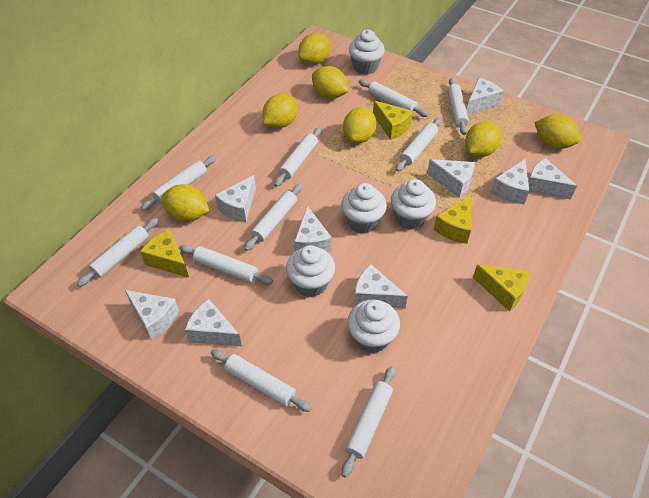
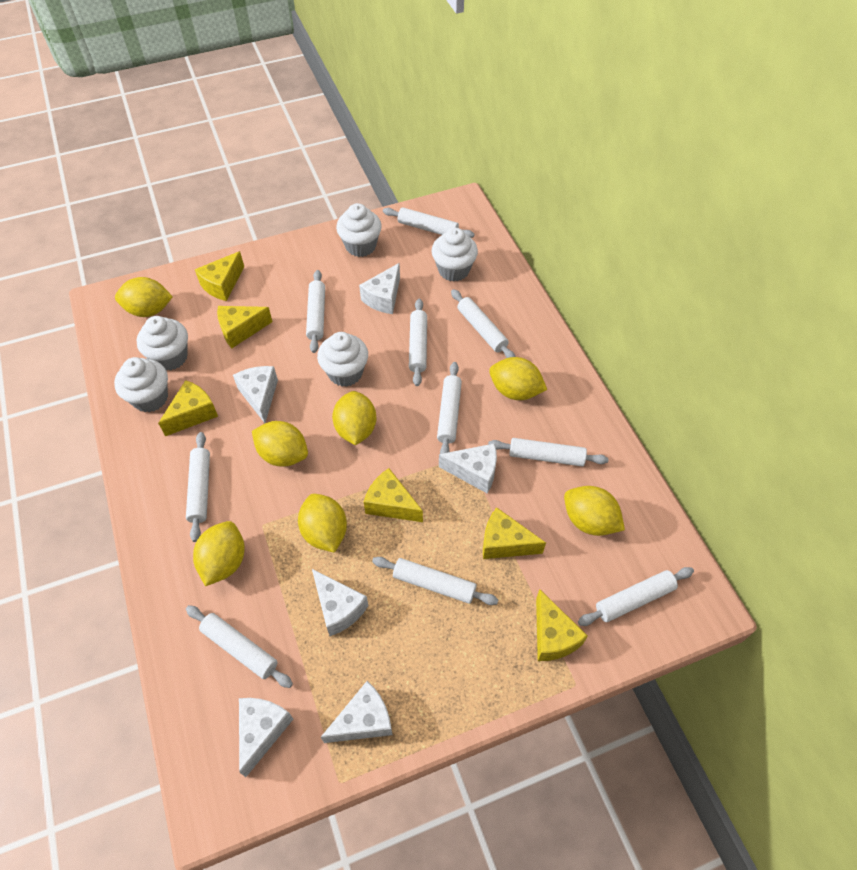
white cheese: 9 -> 6
yellow cheese: 4 -> 6

